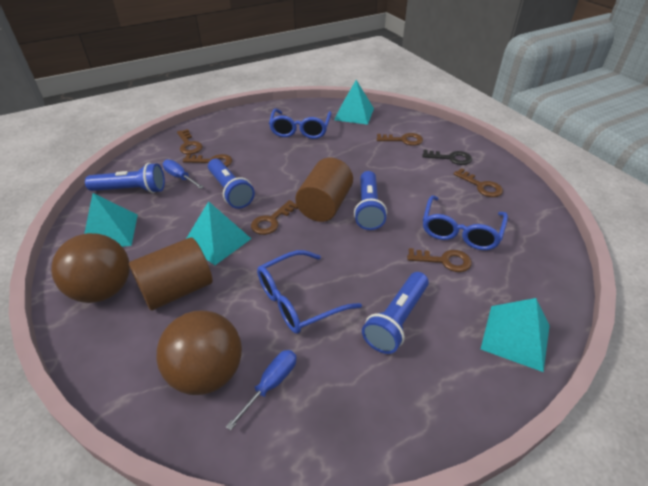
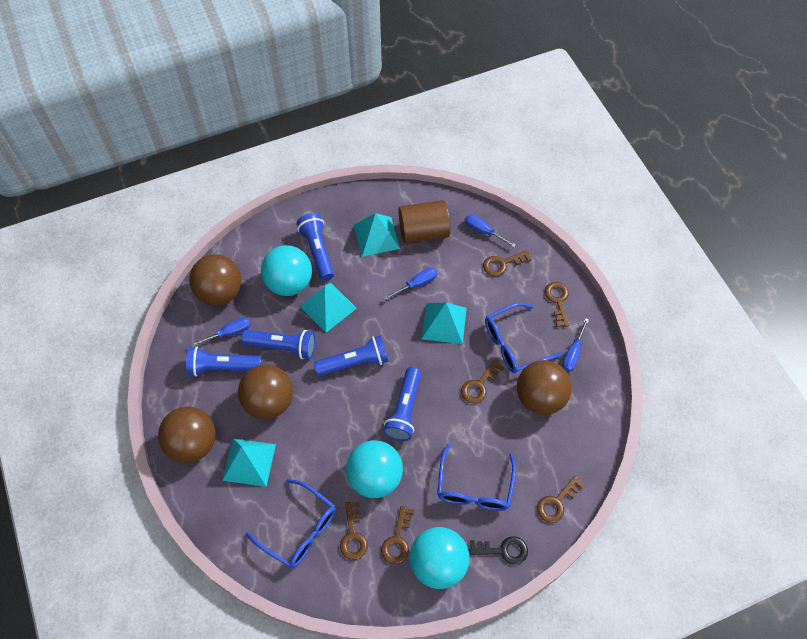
blue flashlight: 4 -> 5
blue screwdriver: 2 -> 4
brown ball: 2 -> 4
brown cylinder: 2 -> 1
turquoise ball: 0 -> 3

